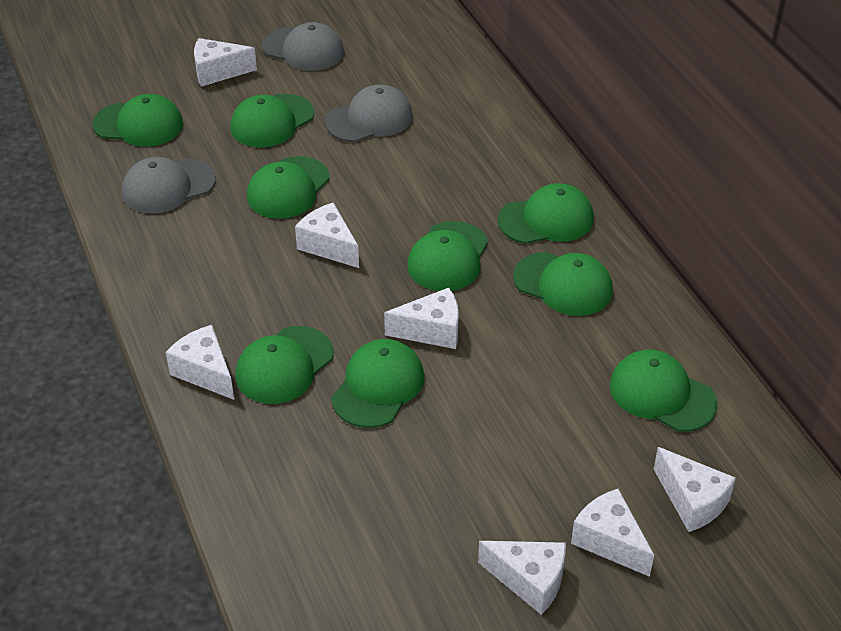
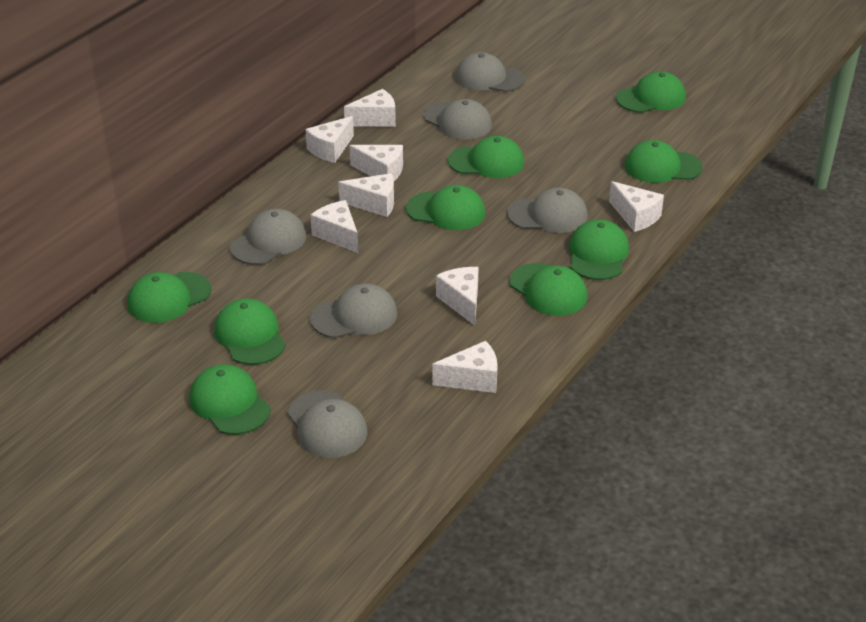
grey cap: 3 -> 6
white cheese: 7 -> 8

